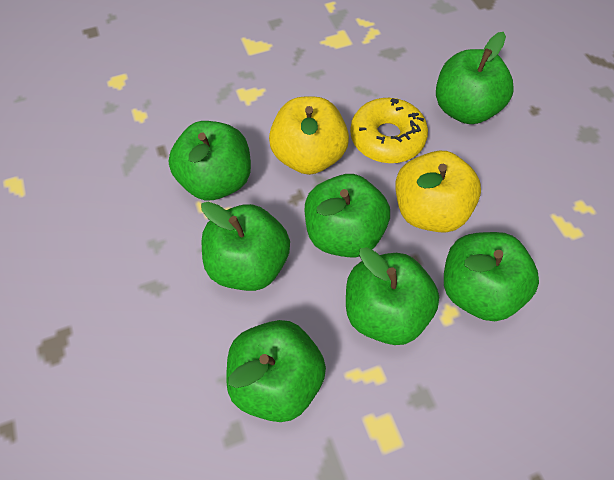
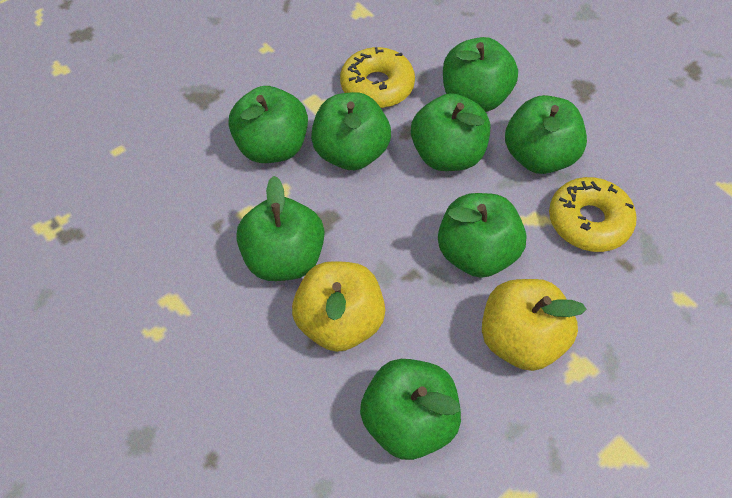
green apple: 7 -> 8
yellow donut: 1 -> 2

